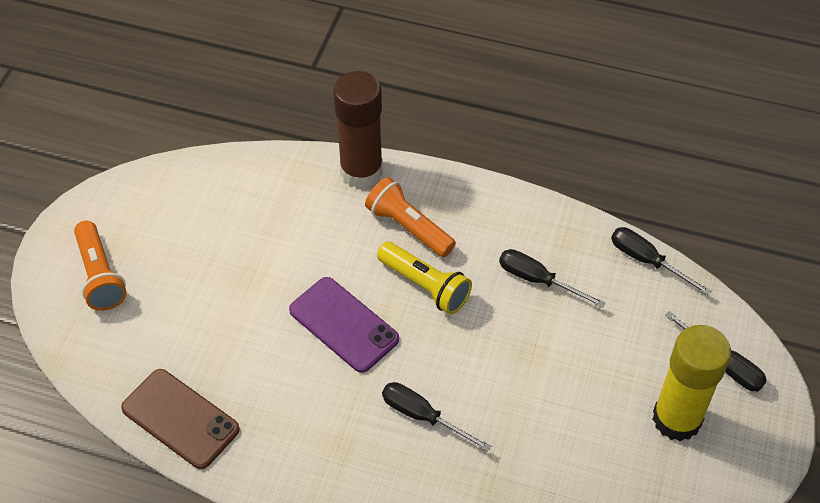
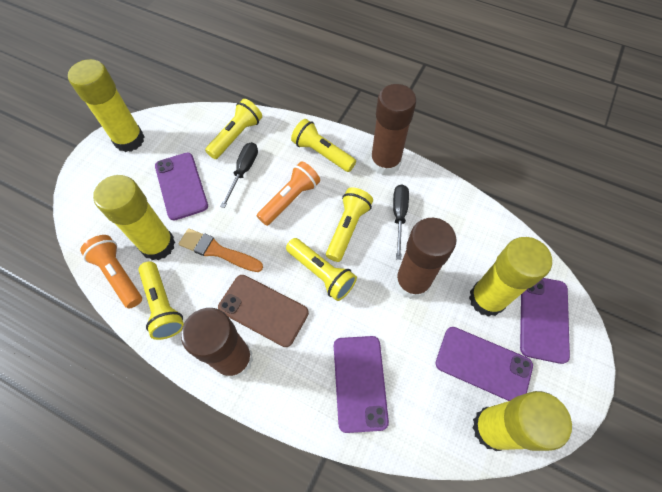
black screwdriver: 4 -> 2
brown glue stick: 1 -> 3
orange brush: 0 -> 1
purple phone: 1 -> 4
yellow flashlight: 1 -> 5
yellow glue stick: 1 -> 4

